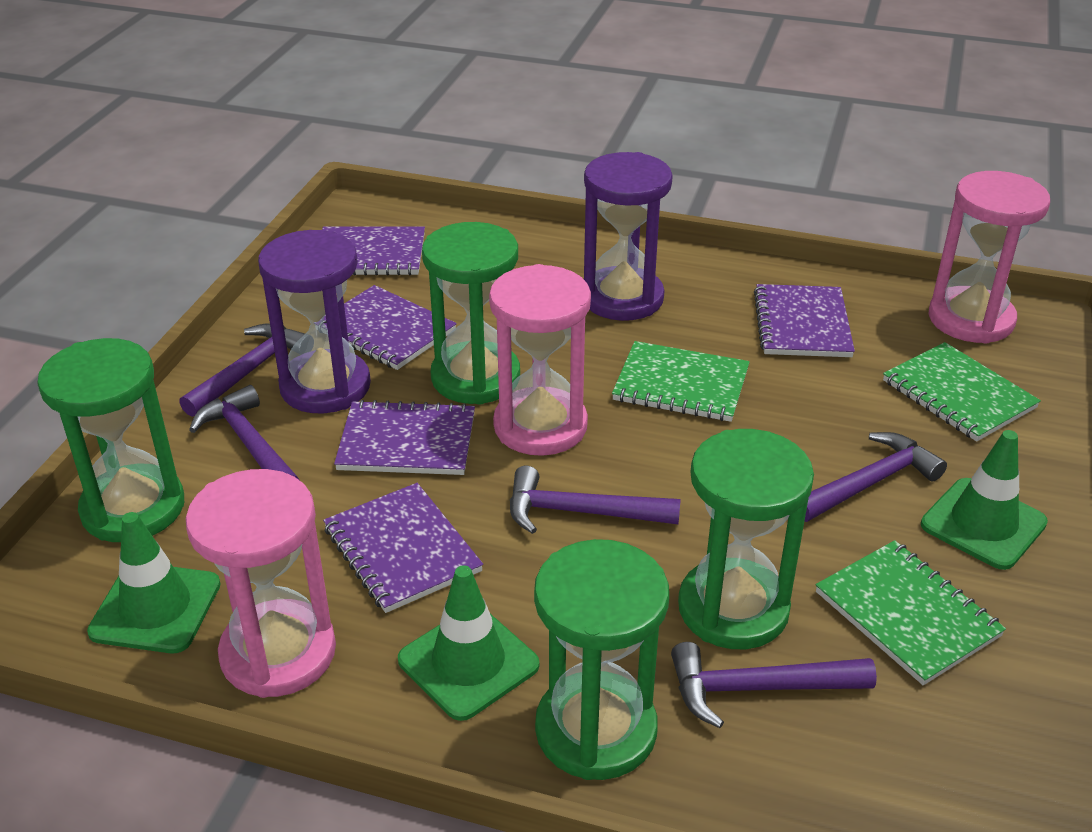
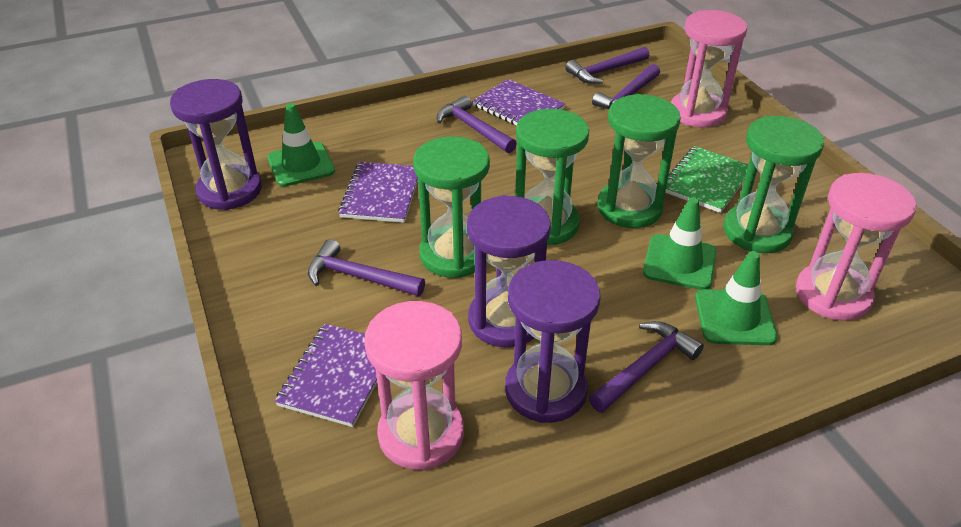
green notebook: 3 -> 1
purple hourglass: 2 -> 3
purple notebook: 5 -> 3

